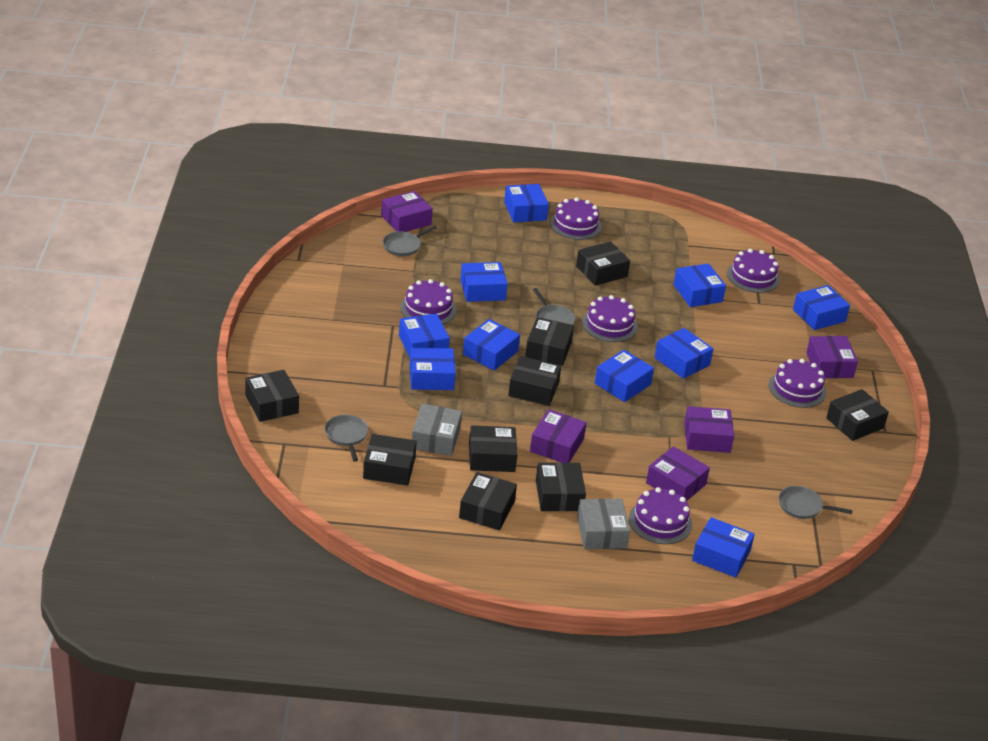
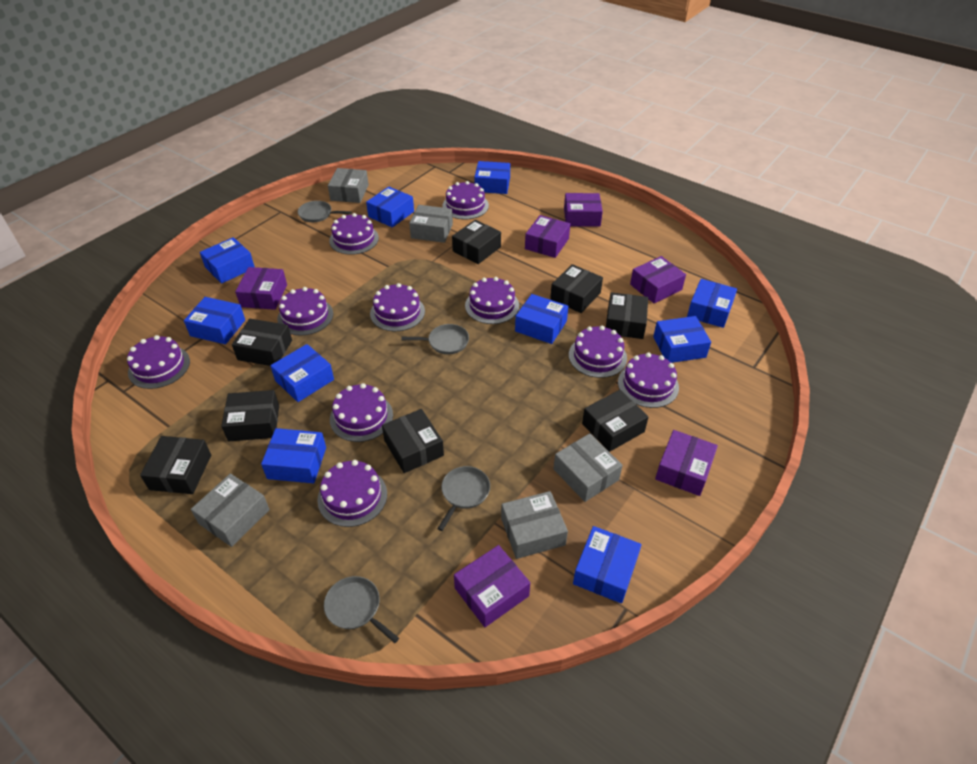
black box: 9 -> 8
grey box: 2 -> 5
purple box: 5 -> 6
purple cake: 6 -> 10

